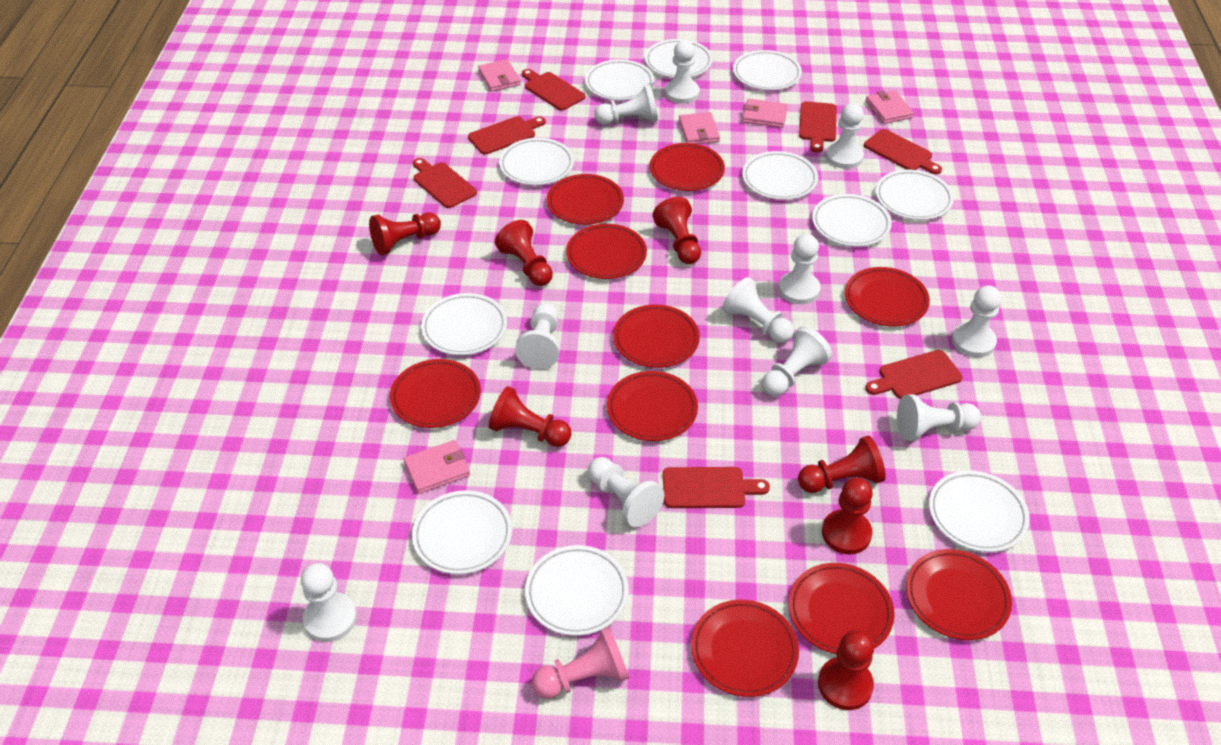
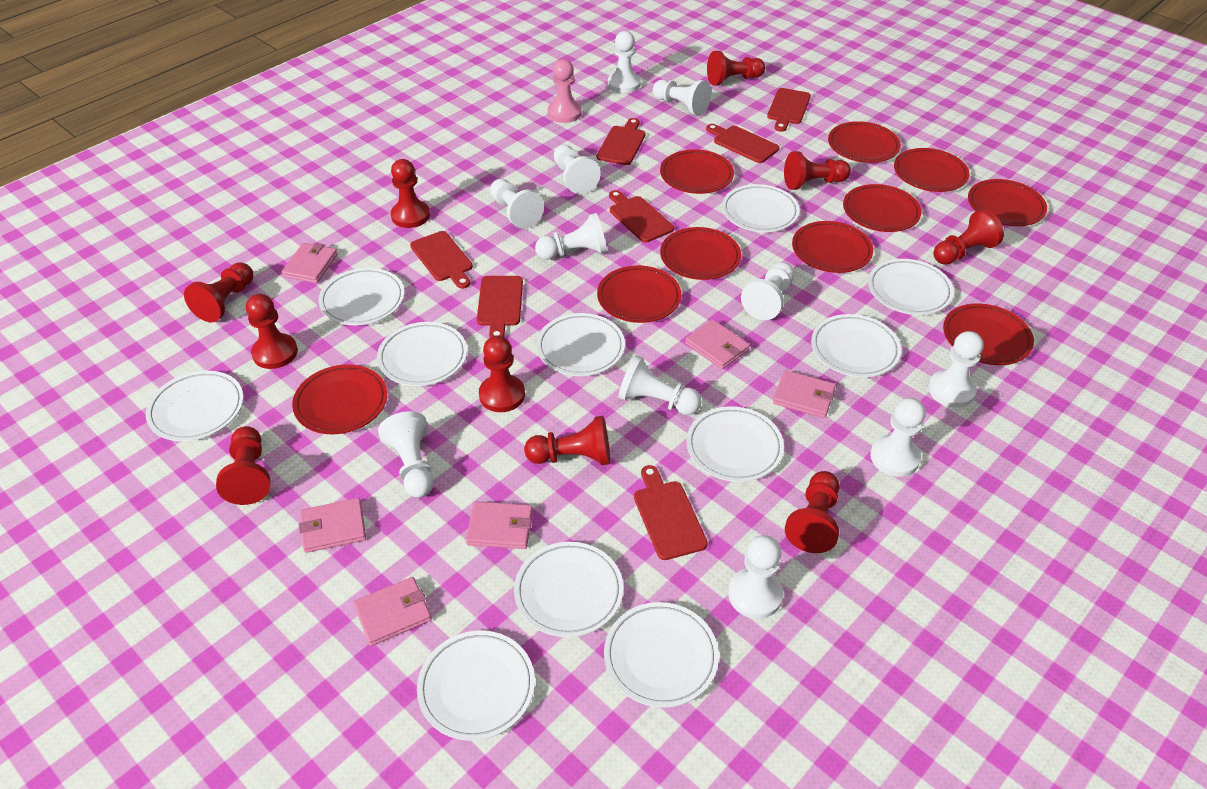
pink wallet: 5 -> 6
red pawn: 7 -> 10

